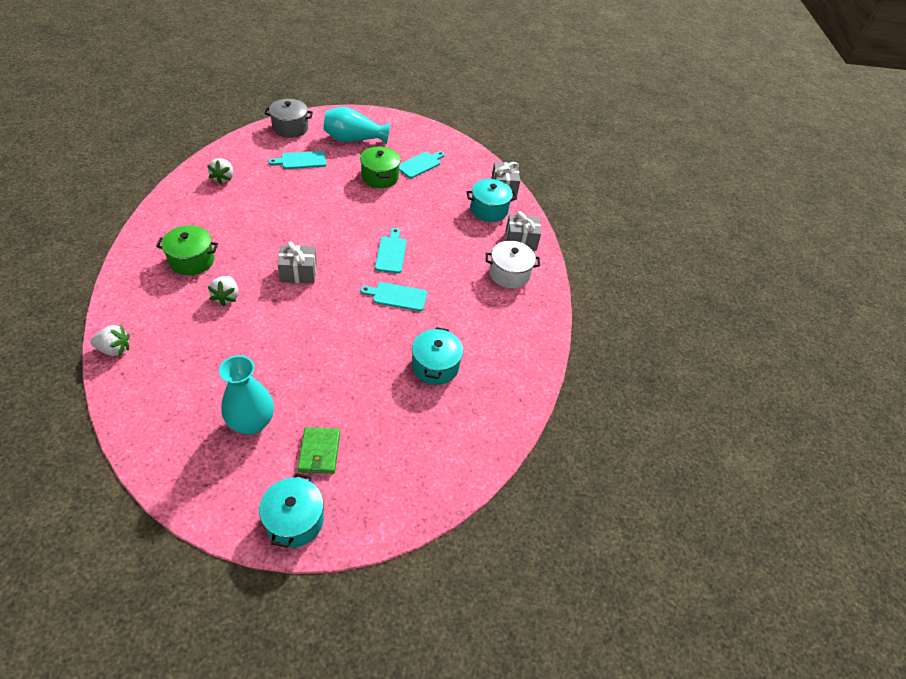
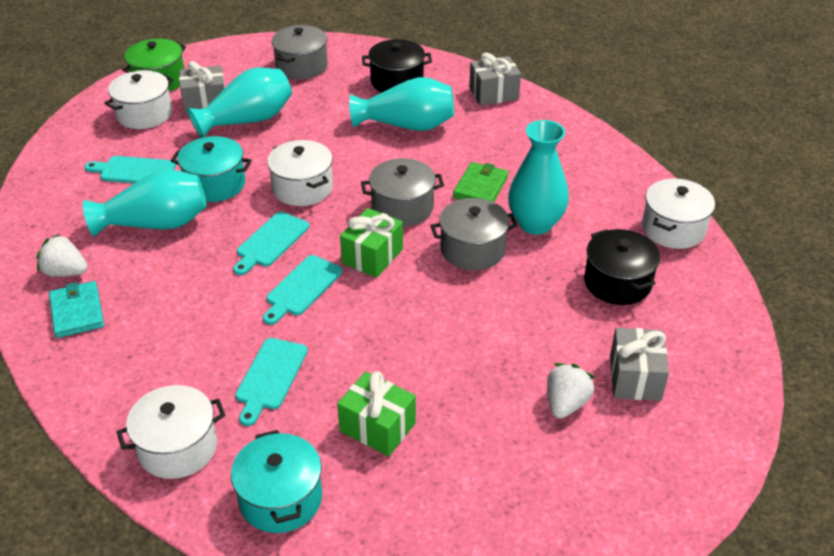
black pot: 0 -> 2
green gift: 0 -> 2
green pot: 2 -> 1
grey pot: 1 -> 3
turquoise pot: 3 -> 2
turquoise vase: 2 -> 4
turquoise wallet: 0 -> 1
white pot: 1 -> 4
white strawberry: 3 -> 2

